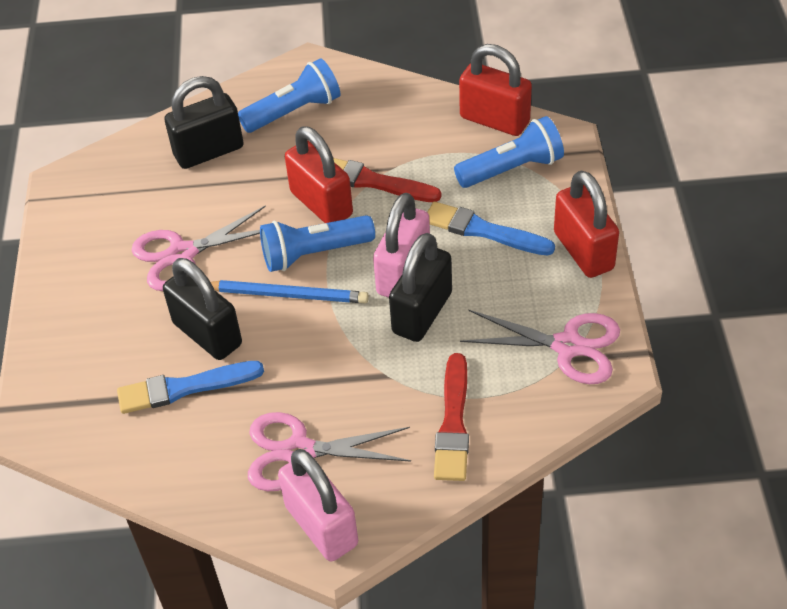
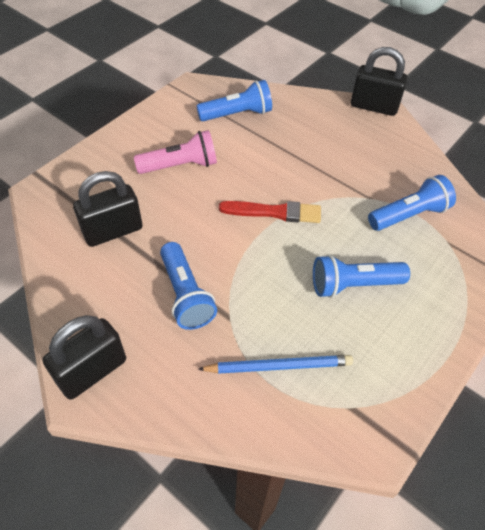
blue brush: 2 -> 0
blue flashlight: 3 -> 4
pink flashlight: 0 -> 1
pink padlock: 2 -> 0
pink scissors: 3 -> 0
red brush: 2 -> 1
red padlock: 3 -> 0

